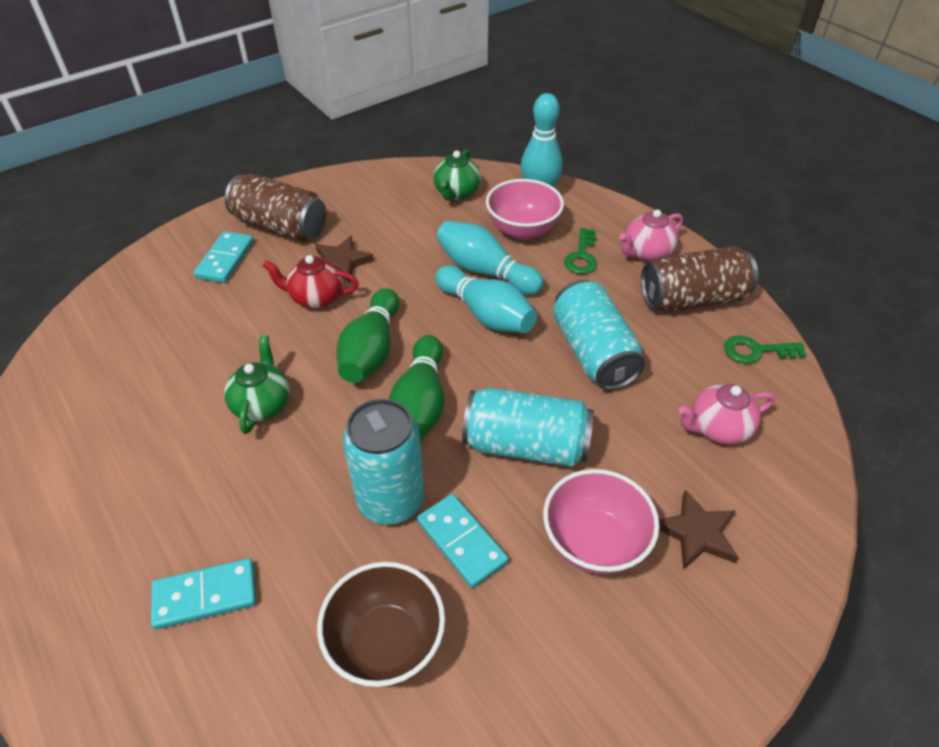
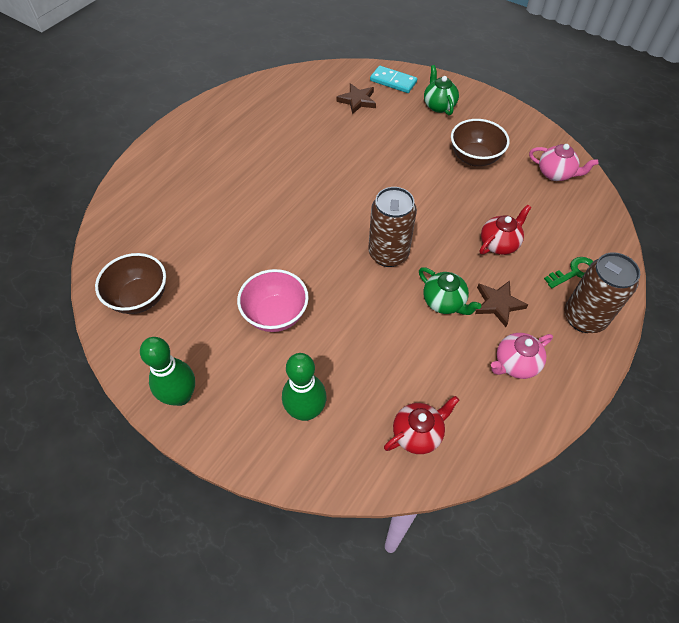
brown bowl: 1 -> 2
green key: 2 -> 1
pink bowl: 2 -> 1
red teapot: 1 -> 2
turquoise bowling pin: 3 -> 0
turquoise can: 3 -> 0
turquoise domino: 3 -> 1

